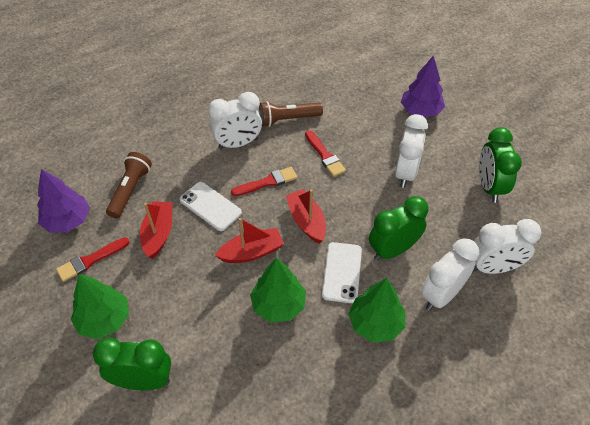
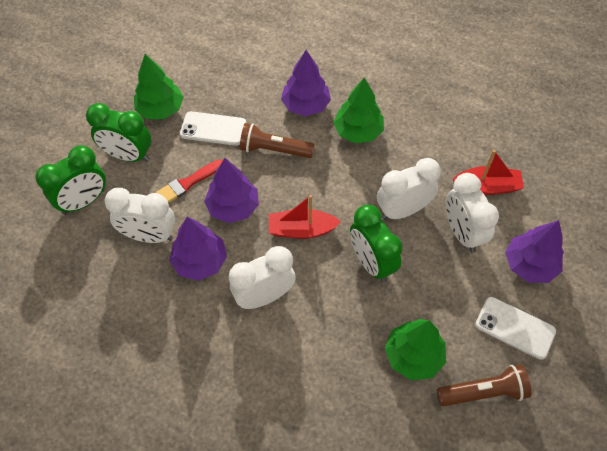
purple tree: 2 -> 4
red boat: 3 -> 2
red brush: 3 -> 1

